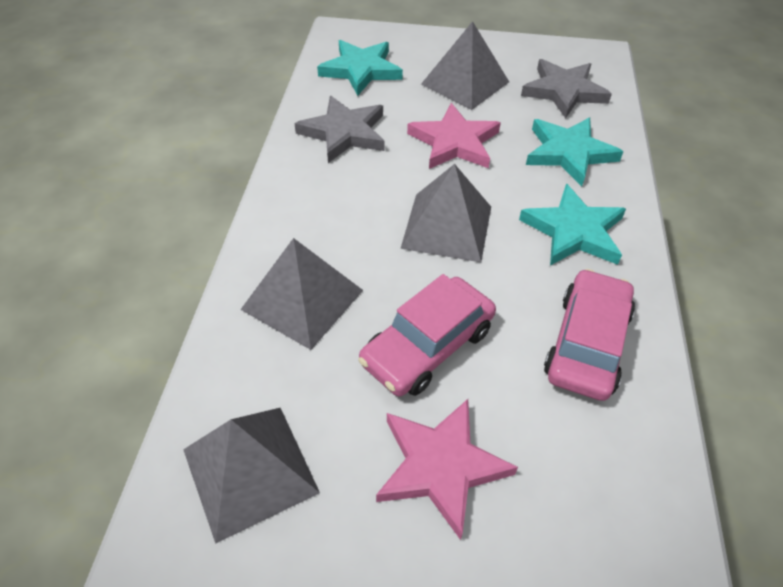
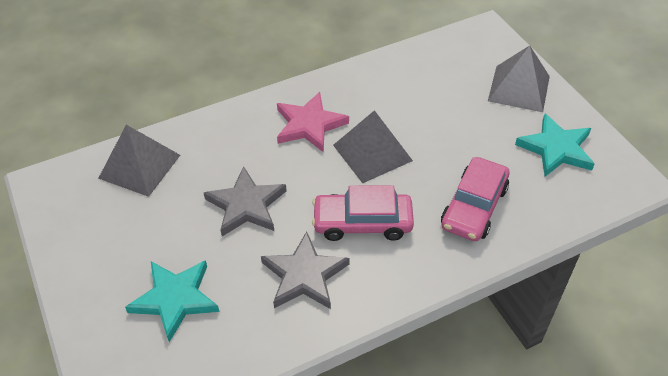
grey pyramid: 4 -> 3
pink star: 2 -> 1
turquoise star: 3 -> 2

